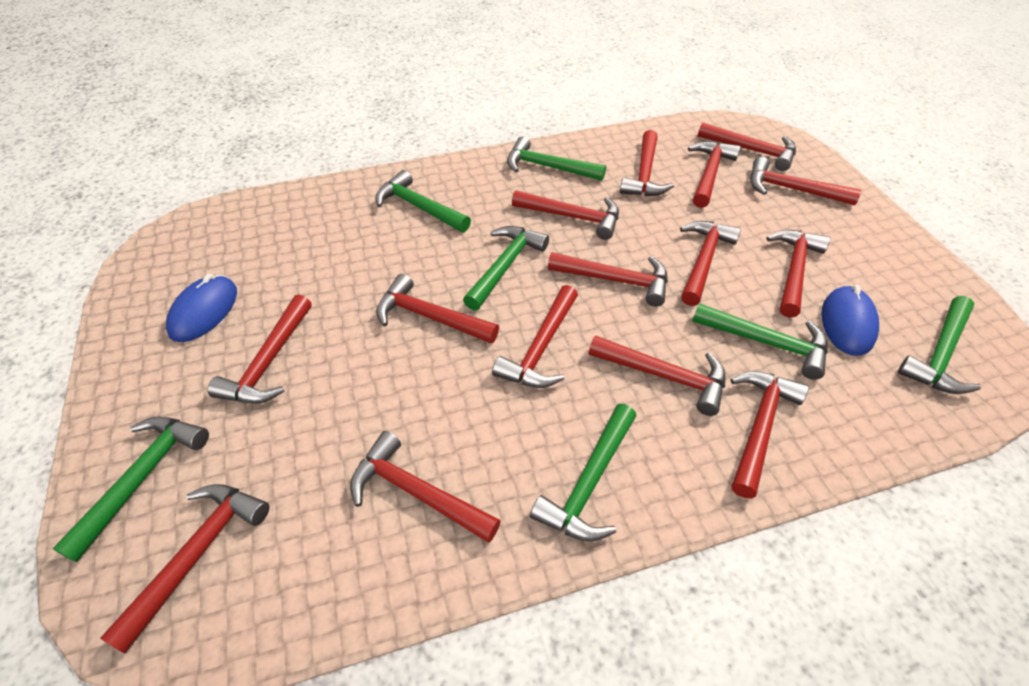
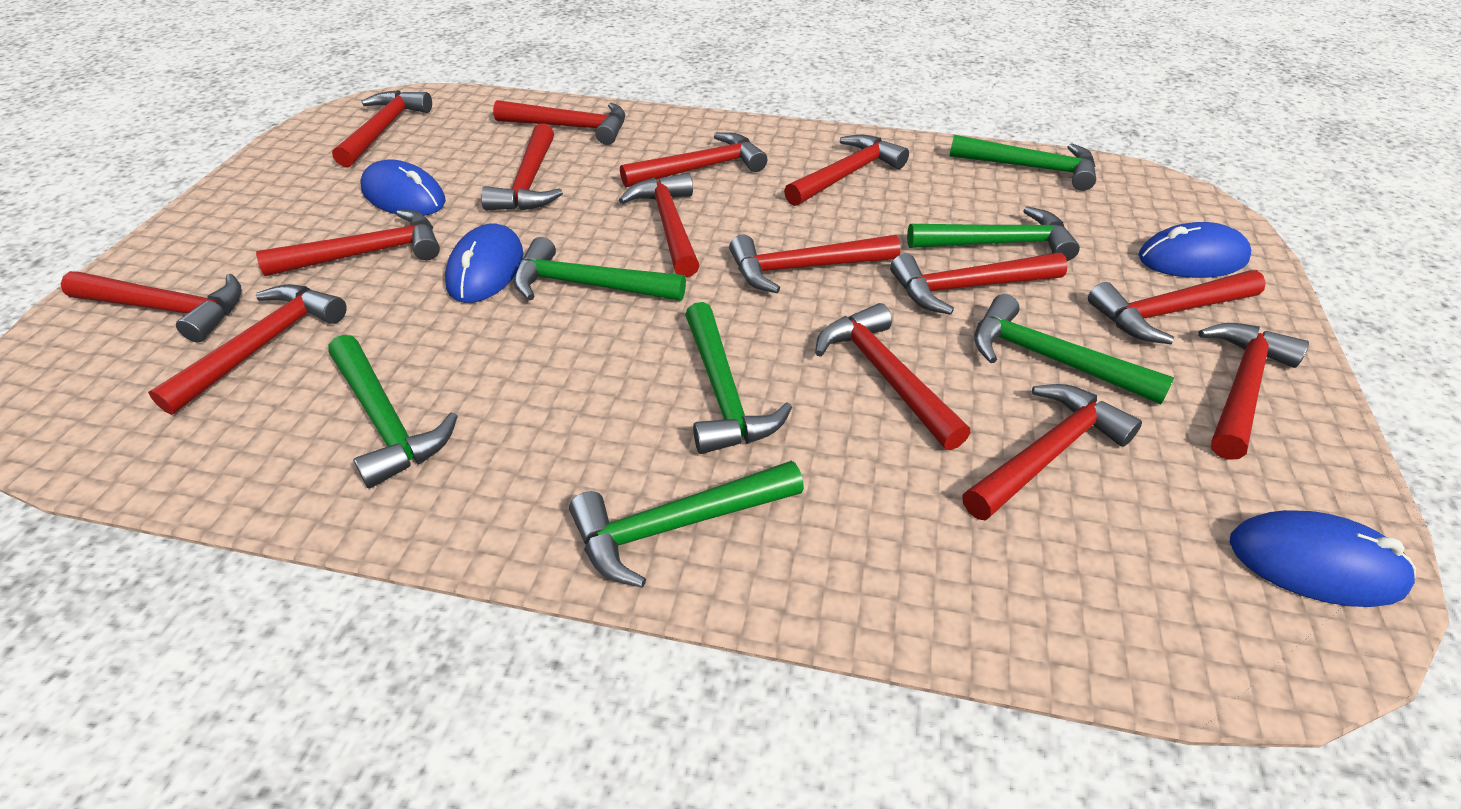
blue mouse: 2 -> 4

